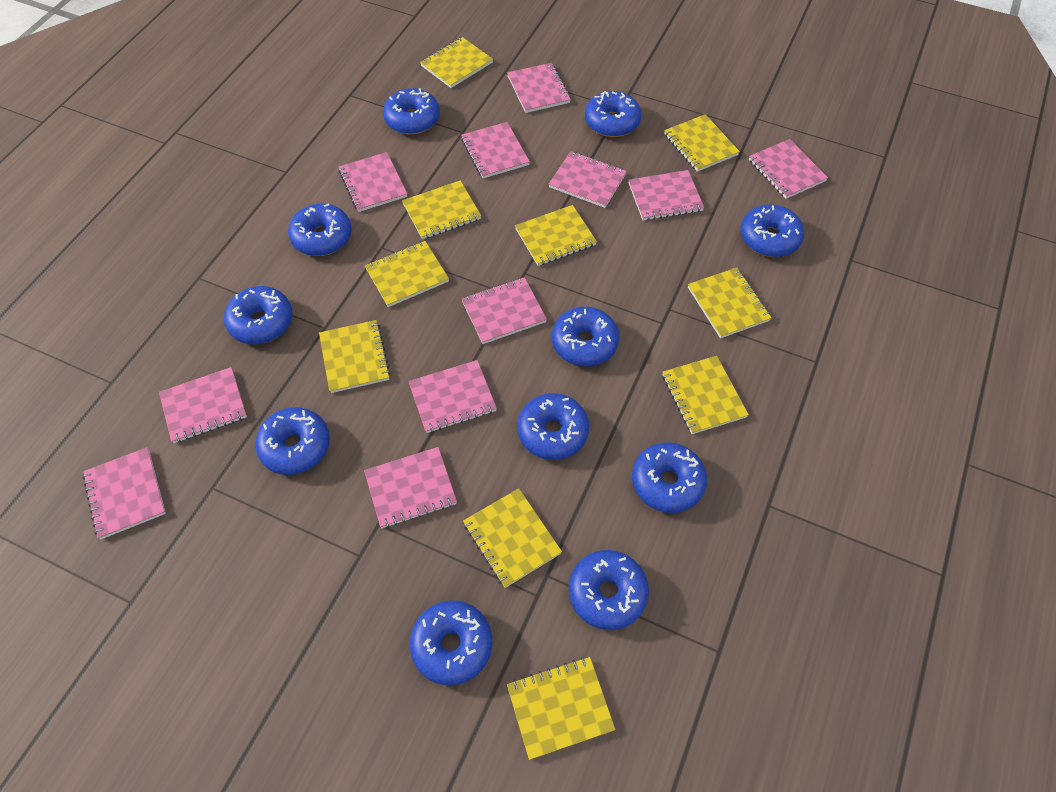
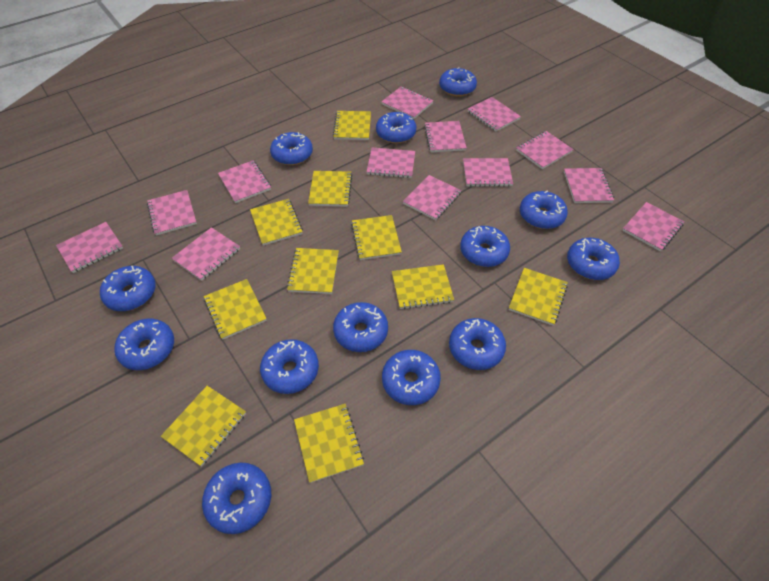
blue donut: 11 -> 13
pink notebook: 11 -> 13

